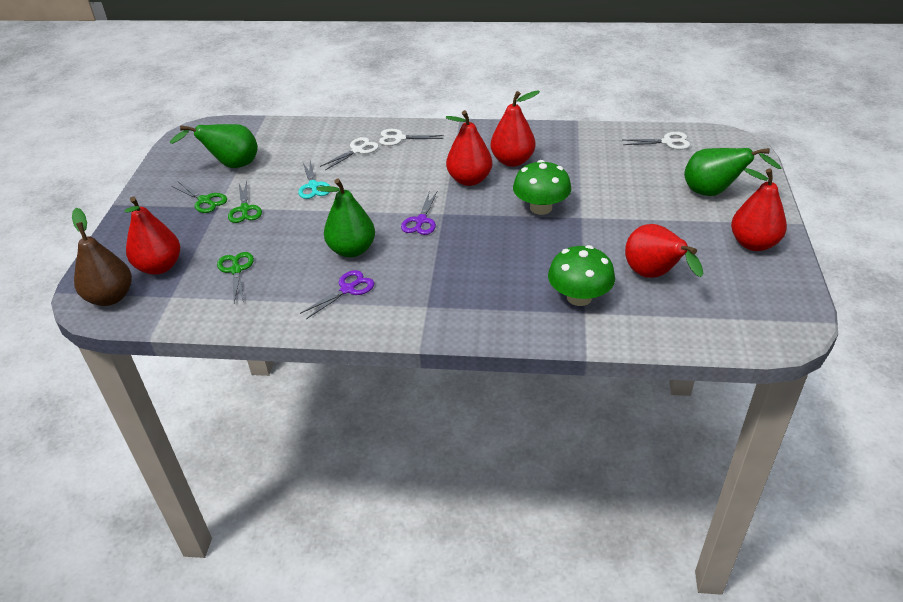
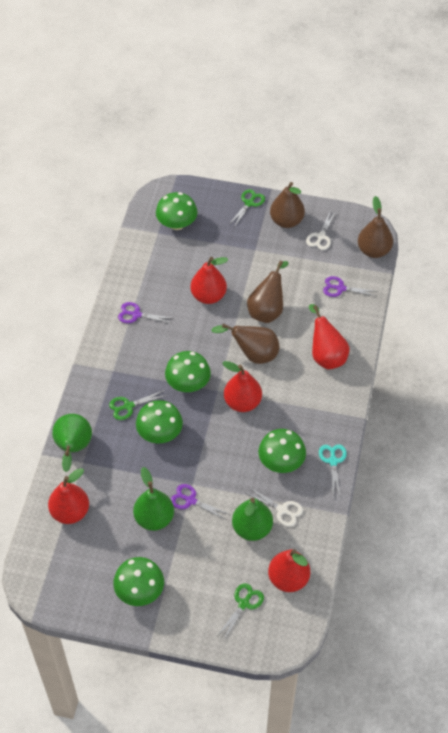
brown pear: 1 -> 4
green mushroom: 2 -> 5
purple scissors: 2 -> 3
white scissors: 3 -> 2

